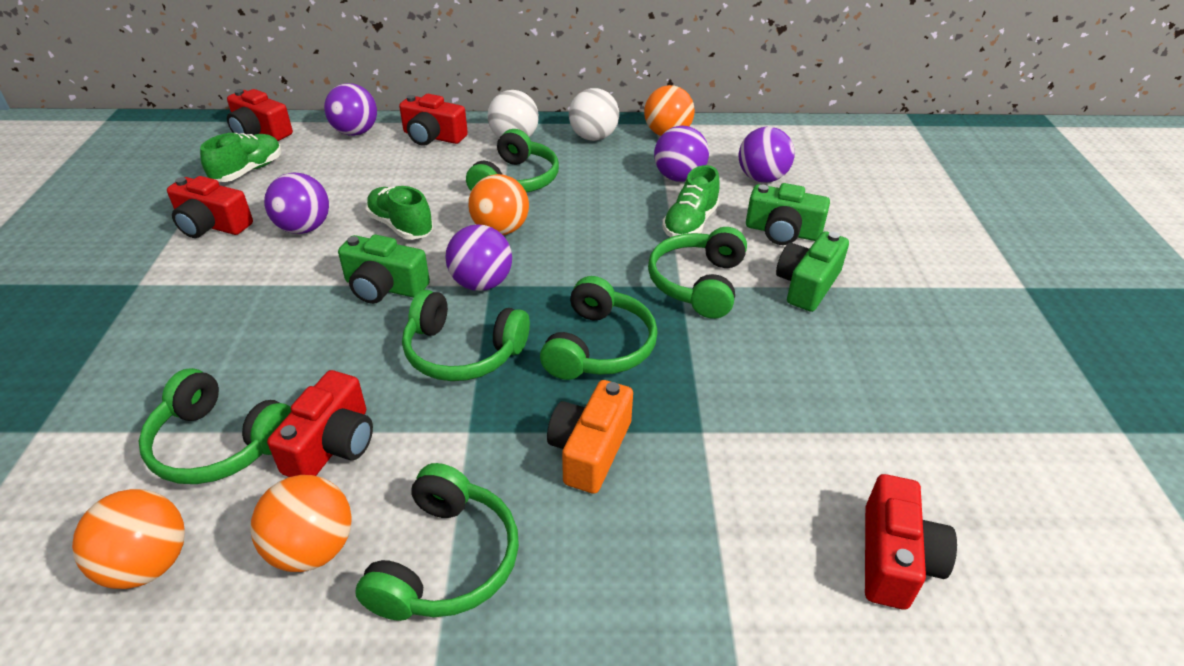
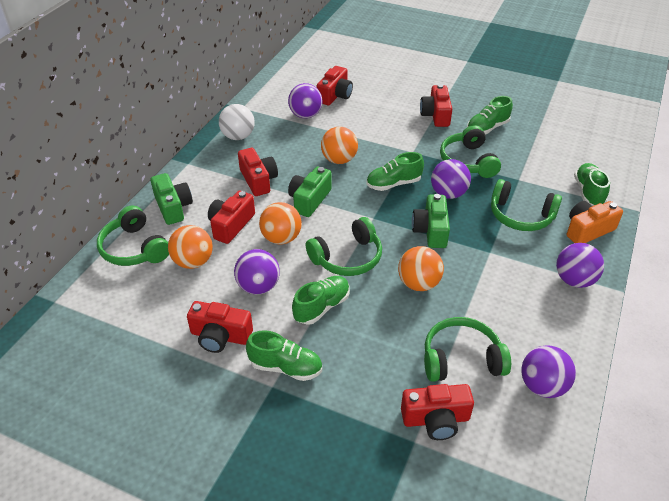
green headphones: 6 -> 5
green shoe: 3 -> 5
red camera: 5 -> 6
white ball: 2 -> 1

